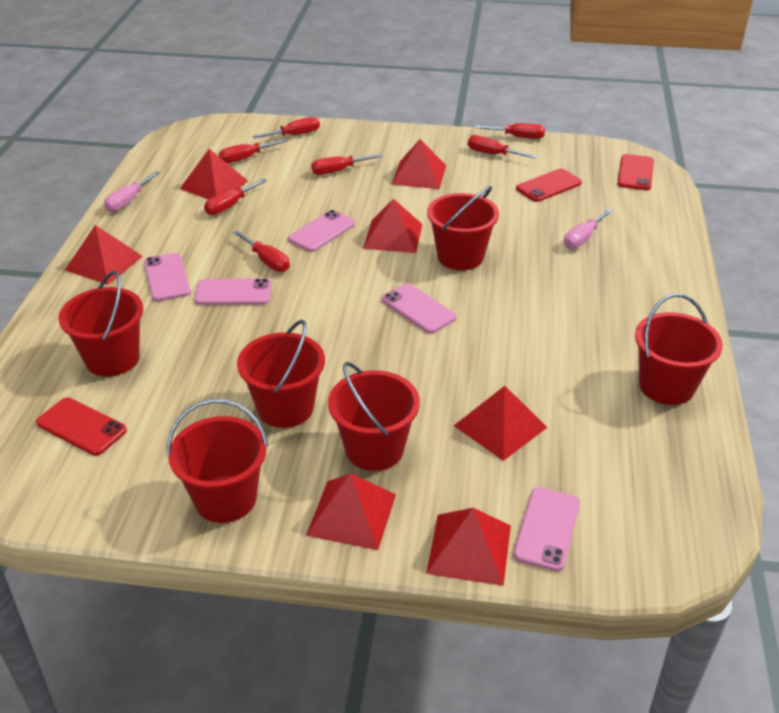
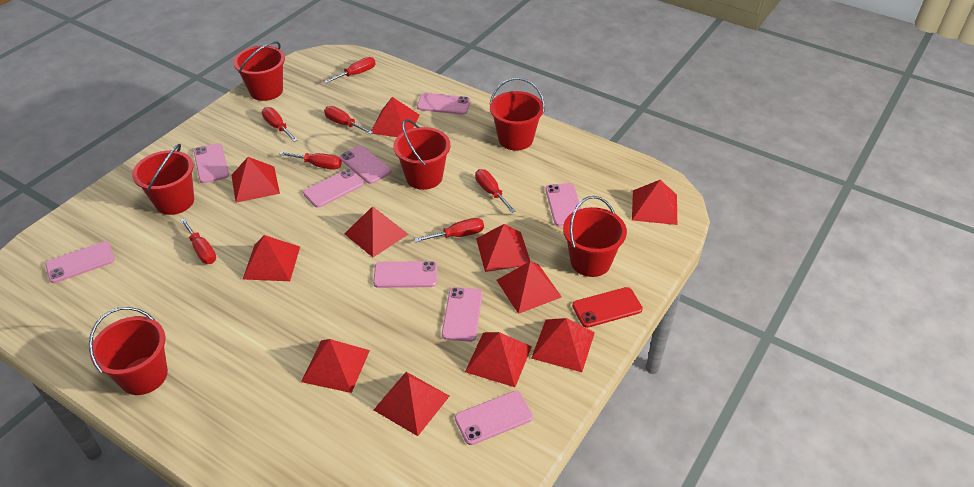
pink phone: 5 -> 9
pink screwdriver: 2 -> 0
red phone: 3 -> 1
red pyramid: 7 -> 11

